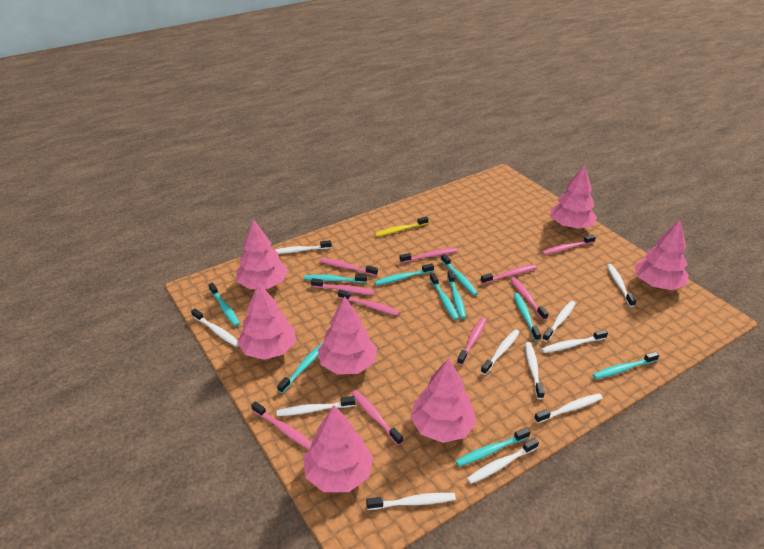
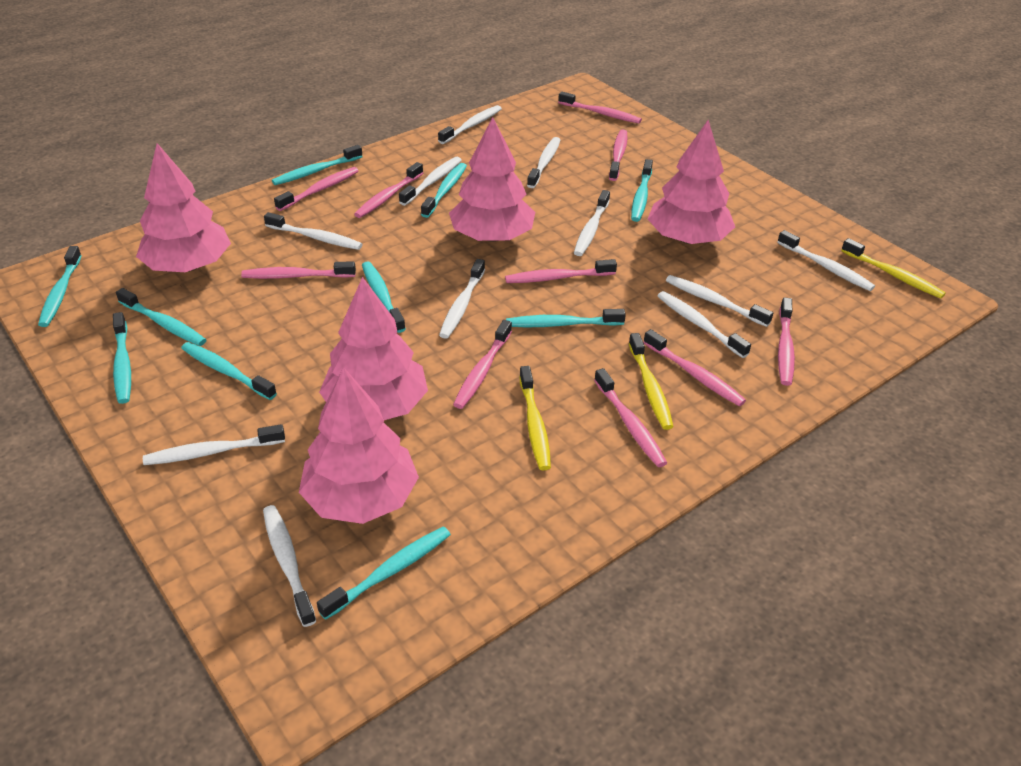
pink tree: 7 -> 5
yellow toothbrush: 1 -> 3

